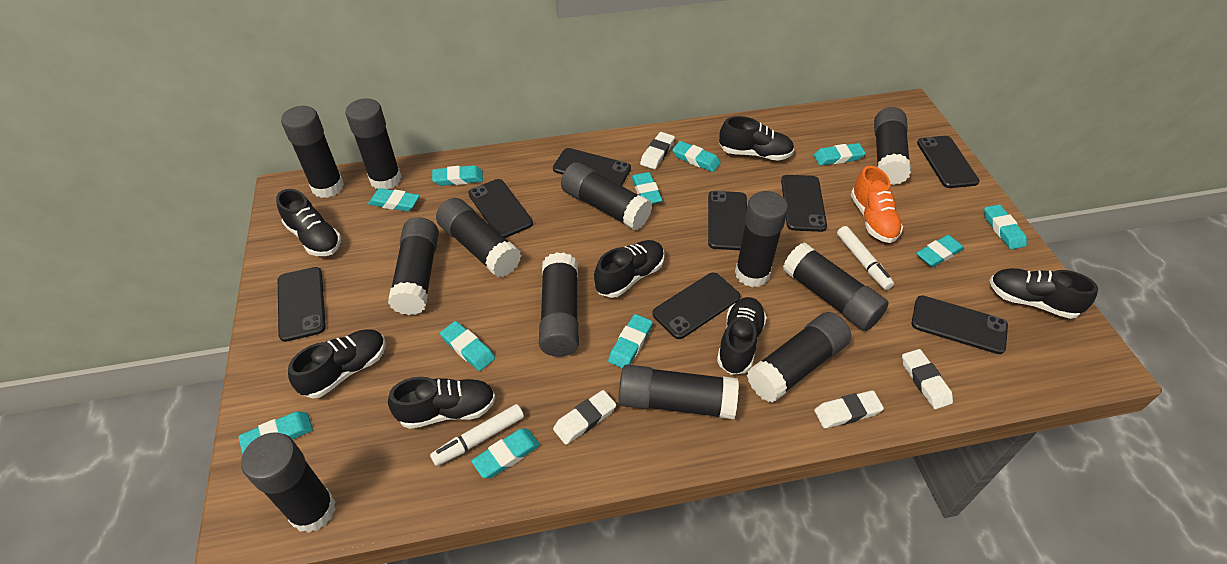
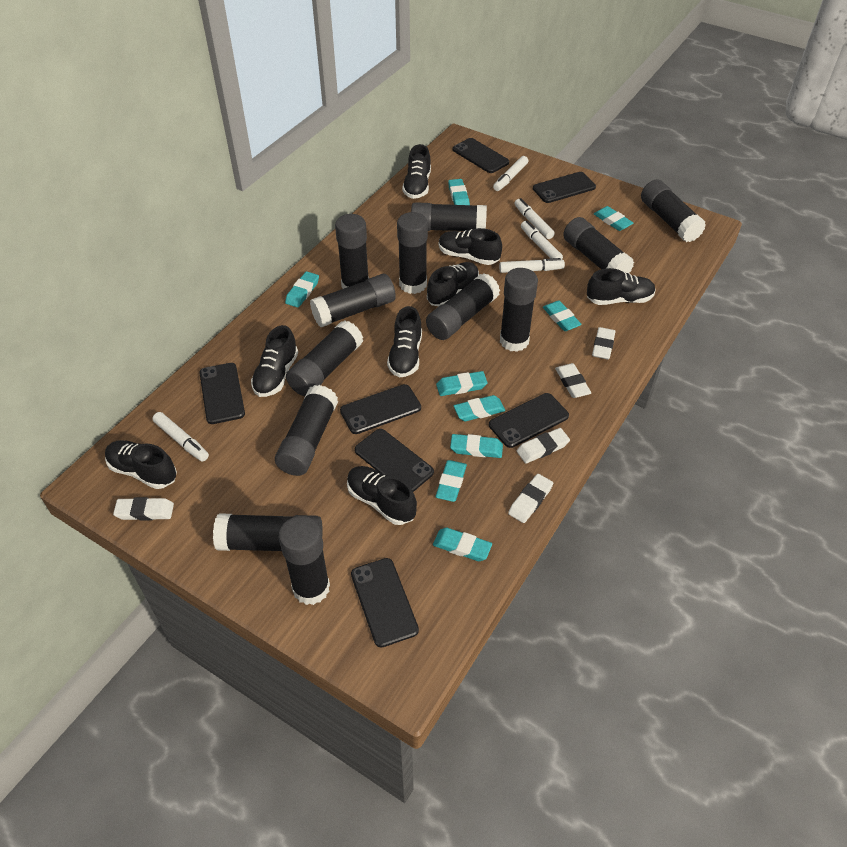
black phone: 8 -> 7
black shoe: 7 -> 8
orange shoe: 1 -> 0
turquoise eraser: 11 -> 9
white eraser: 4 -> 5
white marker: 2 -> 5

